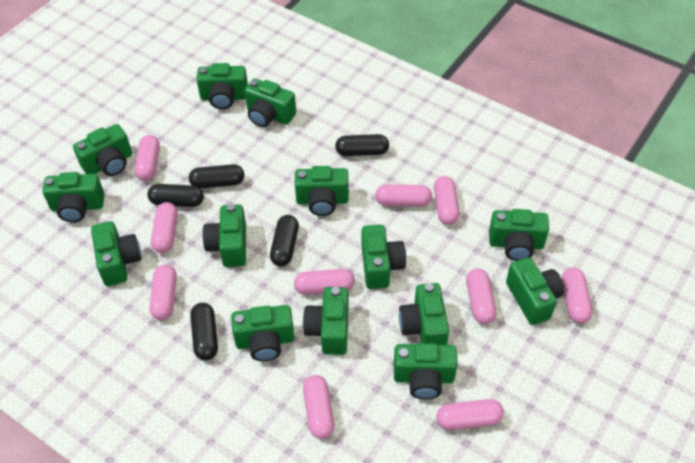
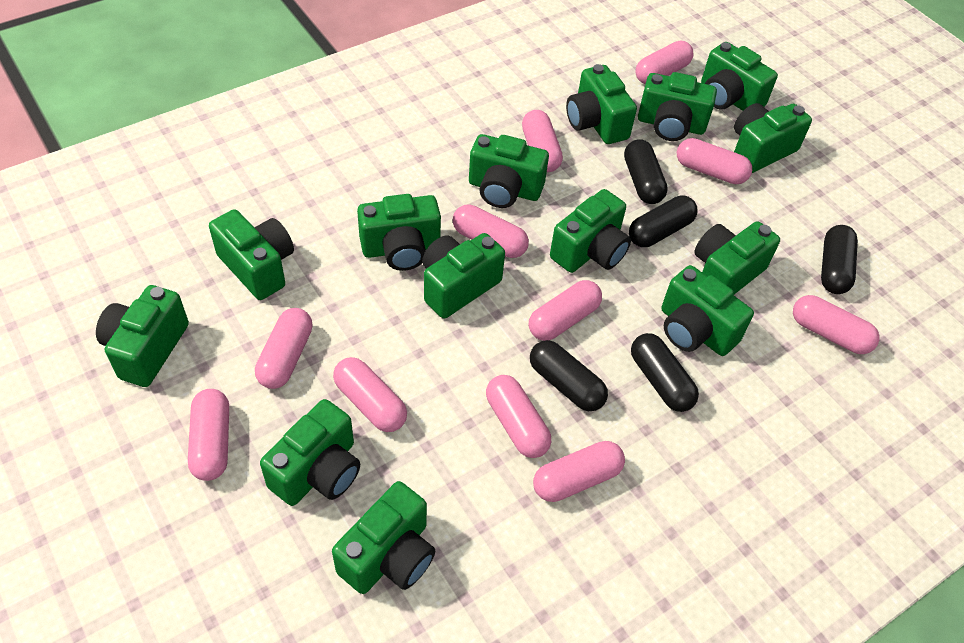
pink capsule: 10 -> 11

